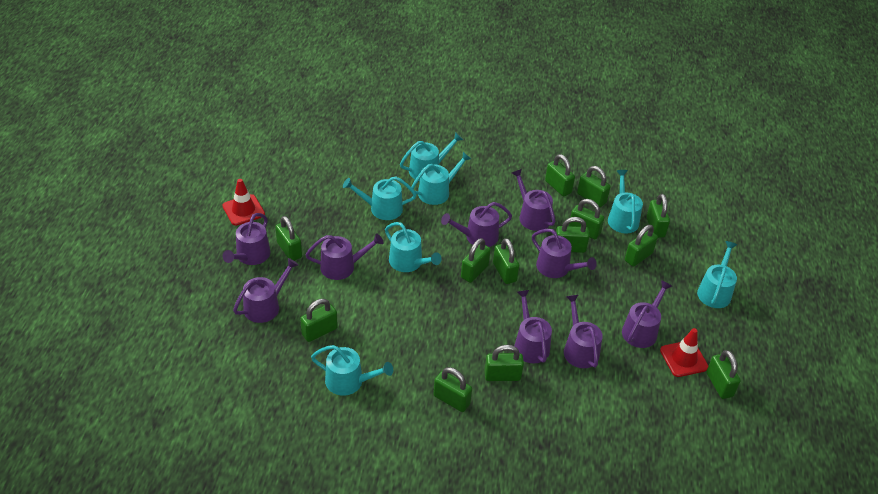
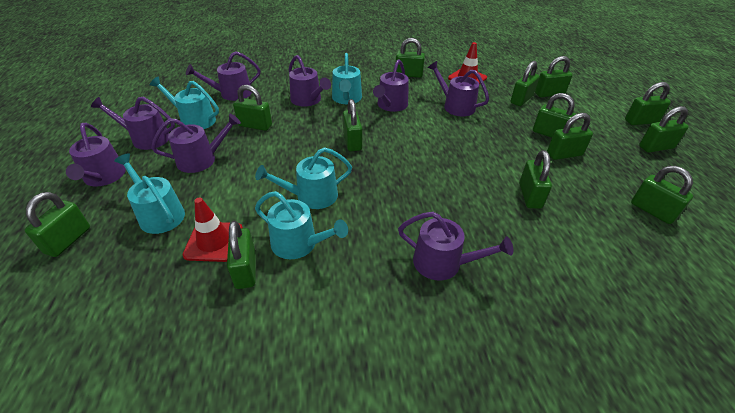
purple watering can: 9 -> 8
turquoise watering can: 7 -> 5

